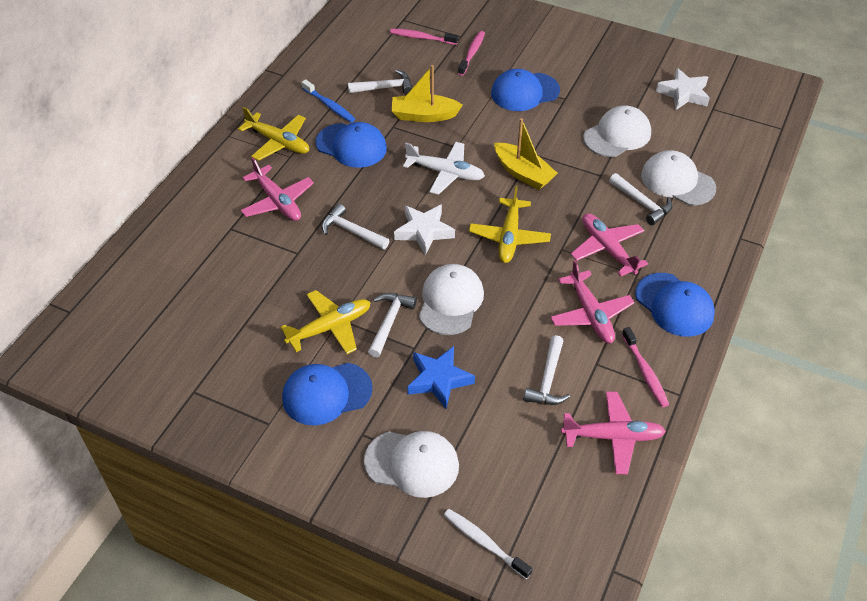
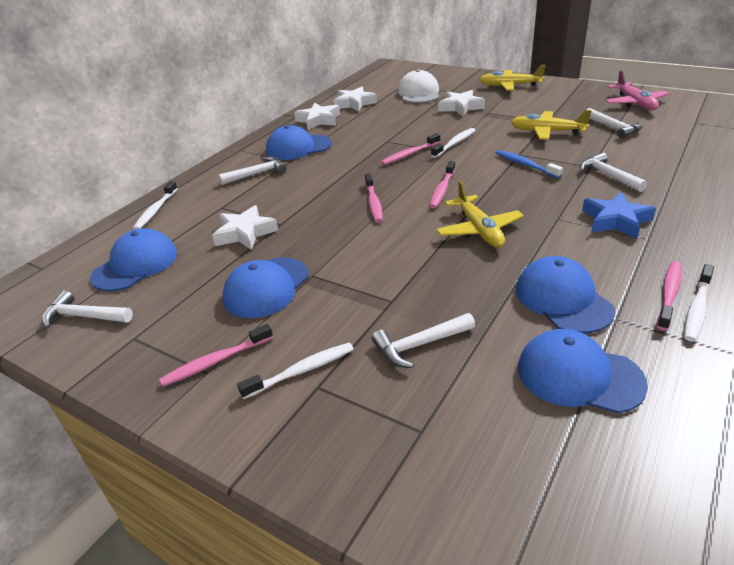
blue cap: 4 -> 5
pink plane: 4 -> 1
pink toothbrush: 3 -> 5
white cap: 4 -> 1
white plane: 1 -> 0
white star: 2 -> 4
white toothbrush: 1 -> 4
yellow boat: 2 -> 0

